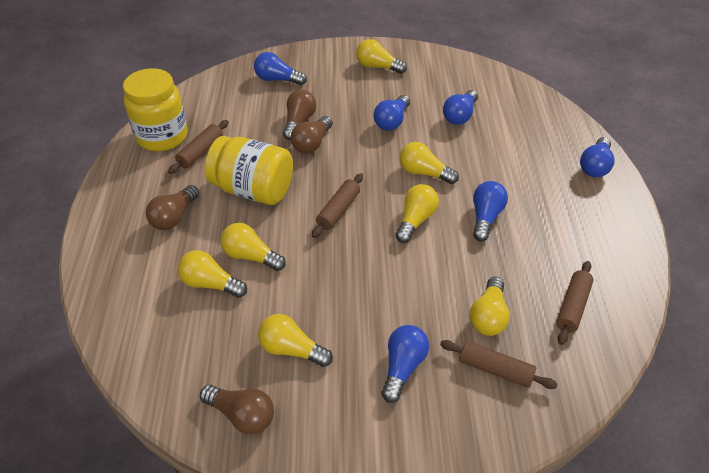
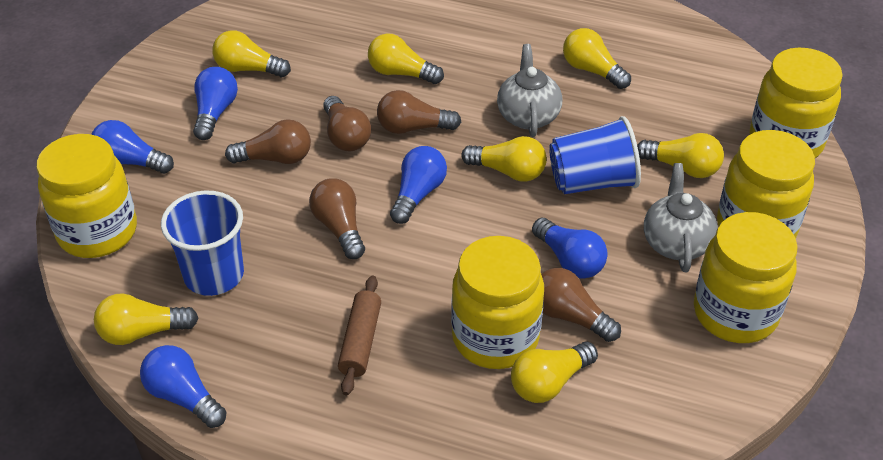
blue cup: 0 -> 2
blue light bulb: 6 -> 5
brown light bulb: 4 -> 5
brown rolling pin: 4 -> 1
grey teapot: 0 -> 2
yellow jar: 2 -> 5

